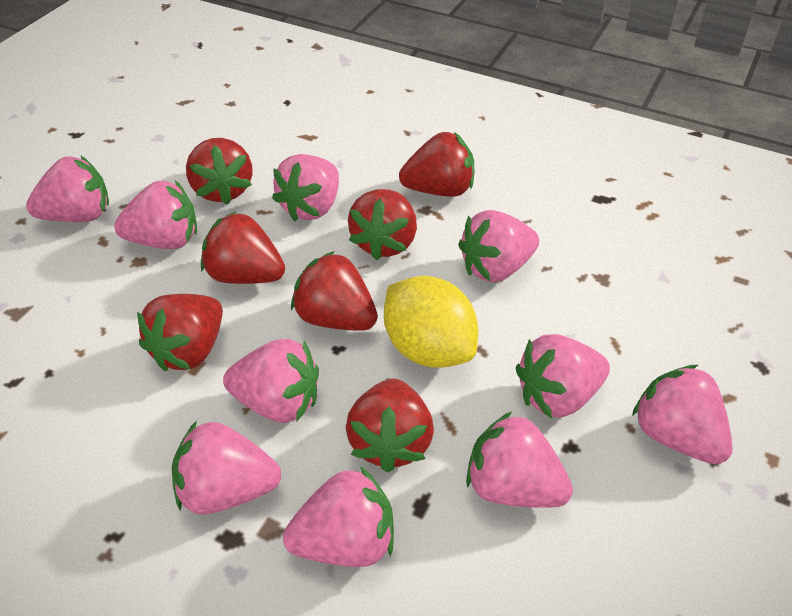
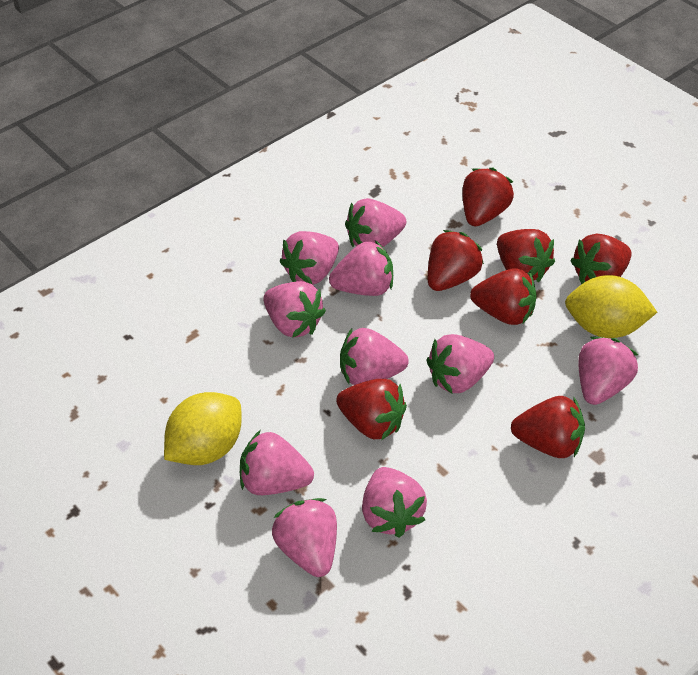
yellow lemon: 1 -> 2

